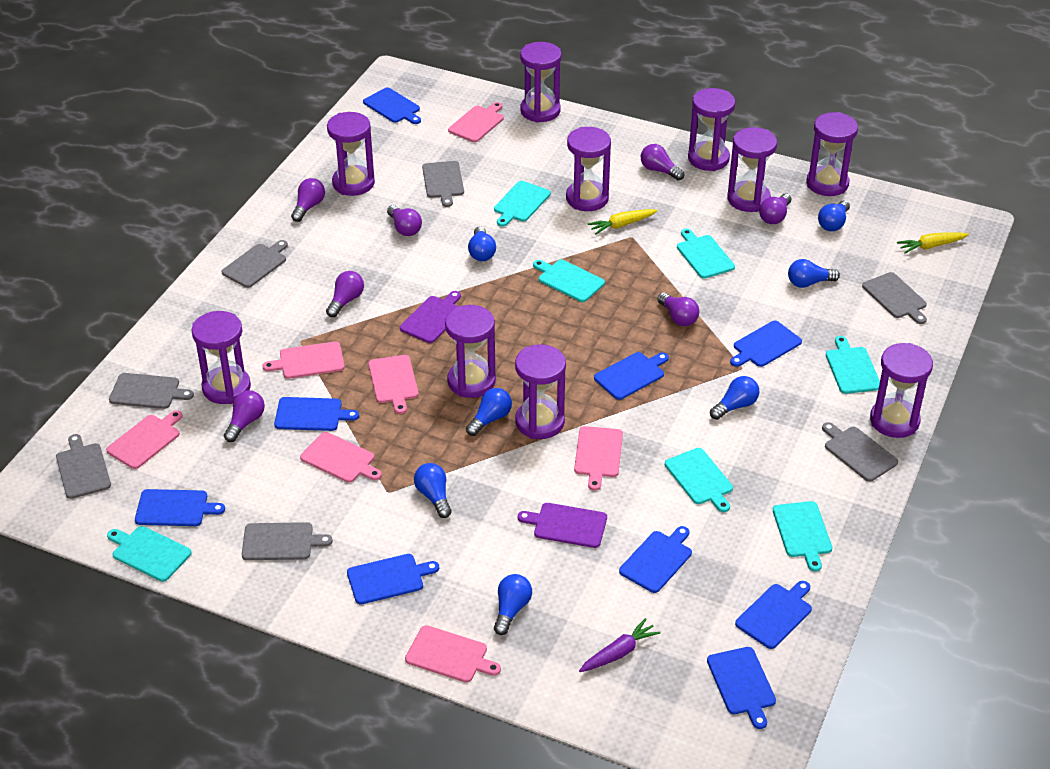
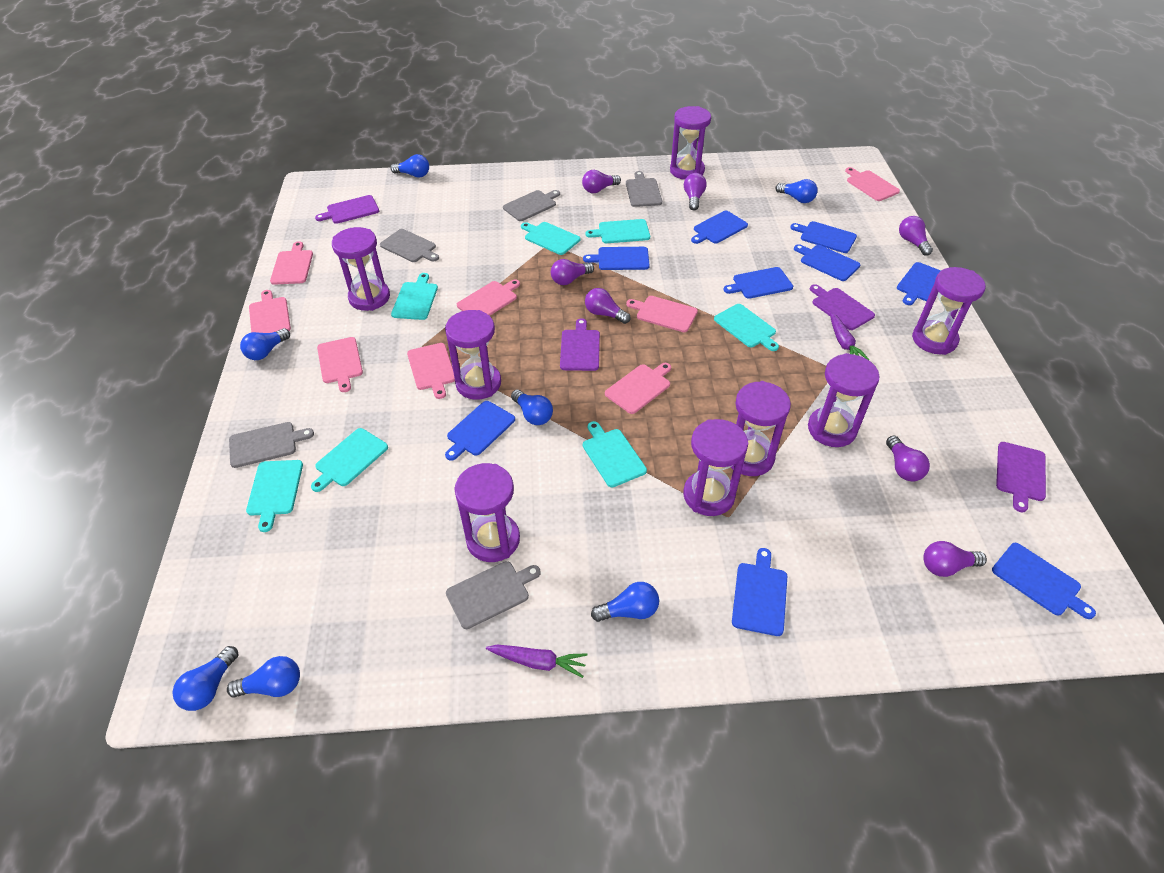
grey cutting board: 7 -> 5
pink cutting board: 7 -> 8
purple carrot: 1 -> 2
purple cutting board: 2 -> 4
purple hourglass: 10 -> 8
yellow carrot: 2 -> 0

